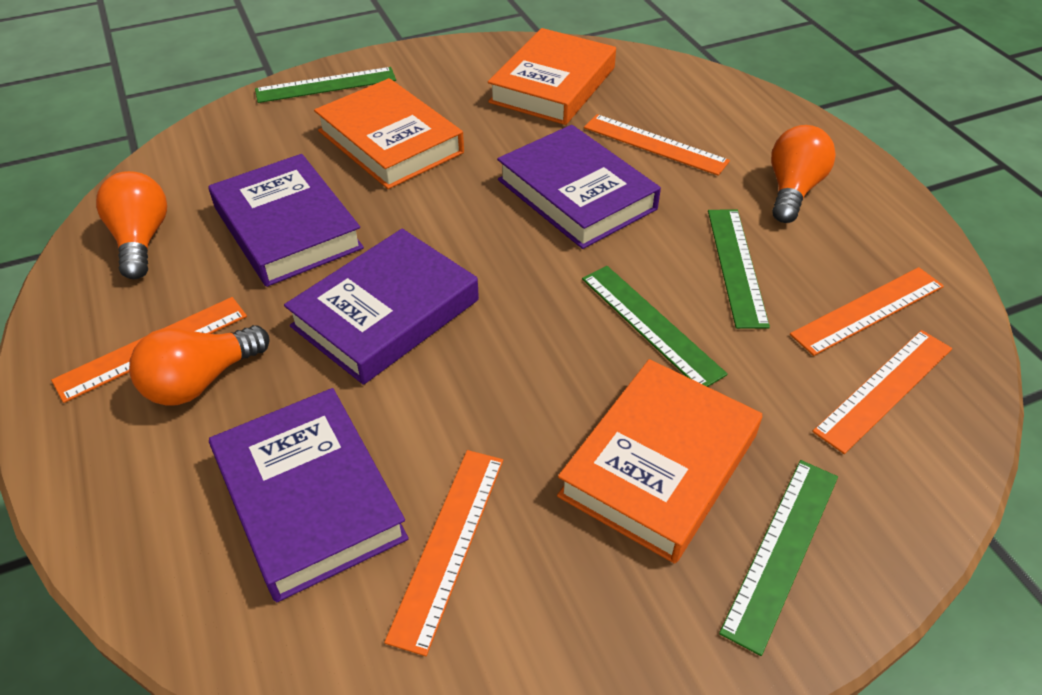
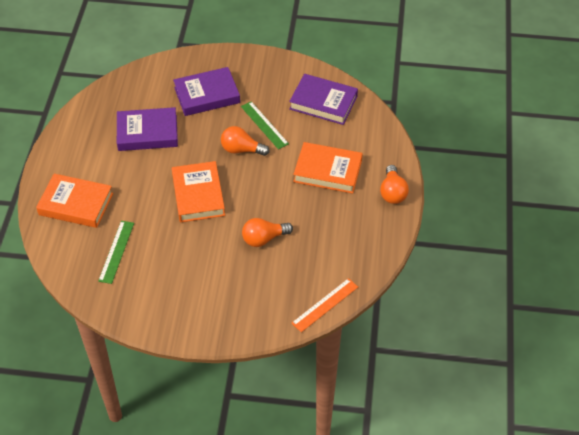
green ruler: 4 -> 2
orange ruler: 5 -> 1
purple book: 4 -> 3

